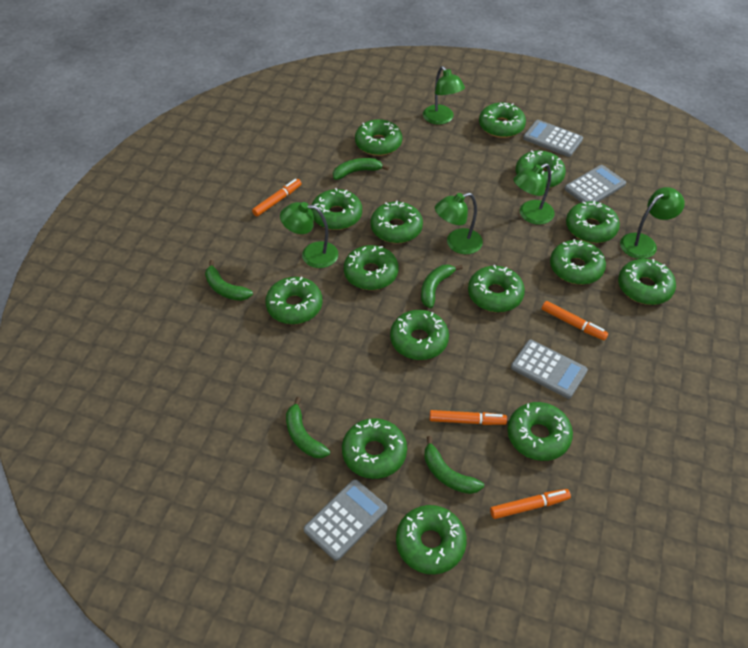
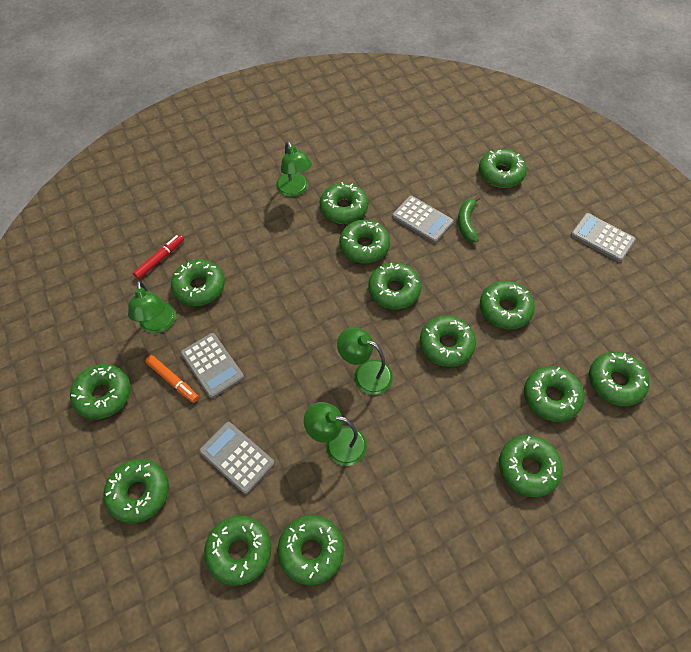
green banana: 5 -> 1
green donut: 15 -> 14
green lamp: 5 -> 4
orange marker: 4 -> 1
red marker: 0 -> 1

